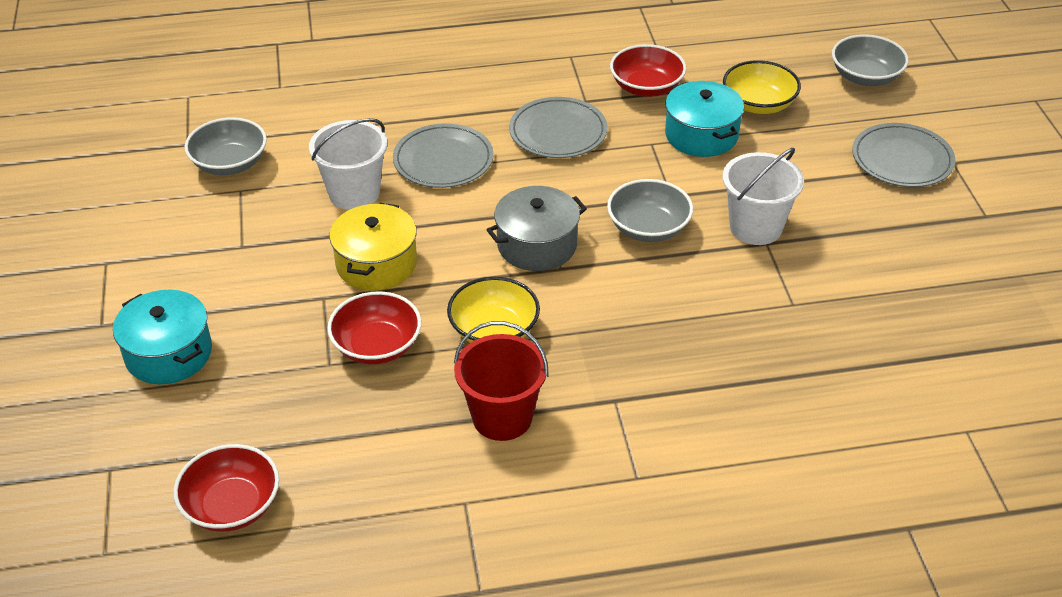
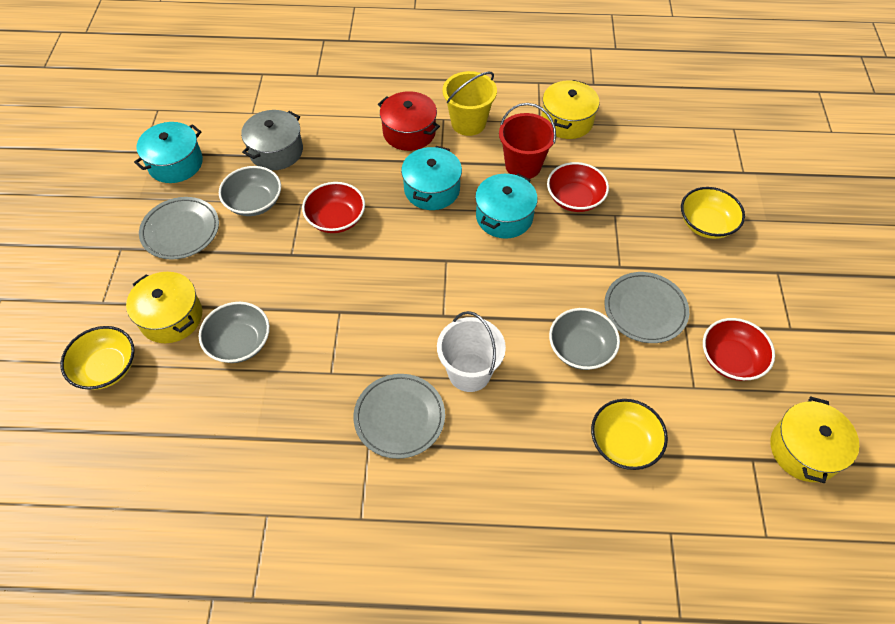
red pot: 0 -> 1
turquoise pot: 2 -> 3
white bucket: 2 -> 1
yellow bowl: 2 -> 3
yellow bucket: 0 -> 1
yellow pot: 1 -> 3

